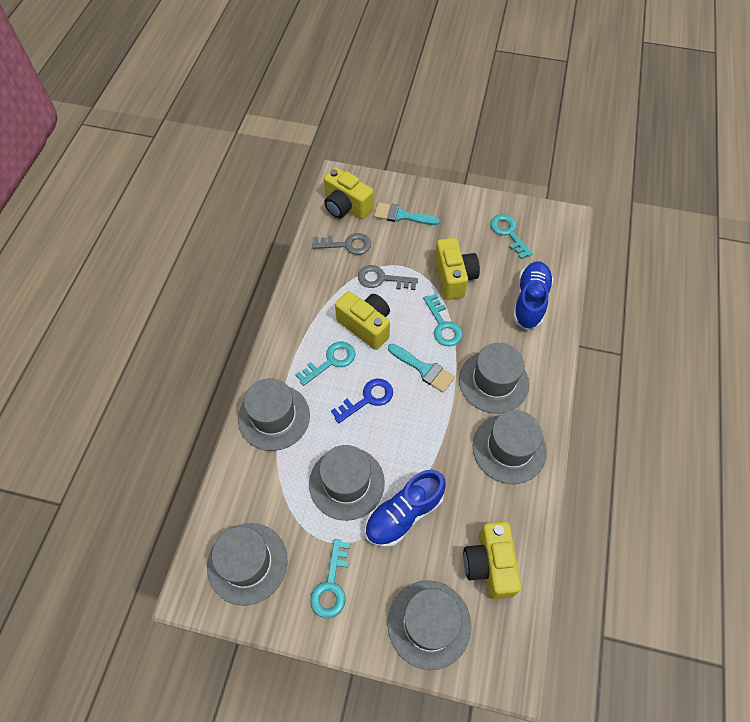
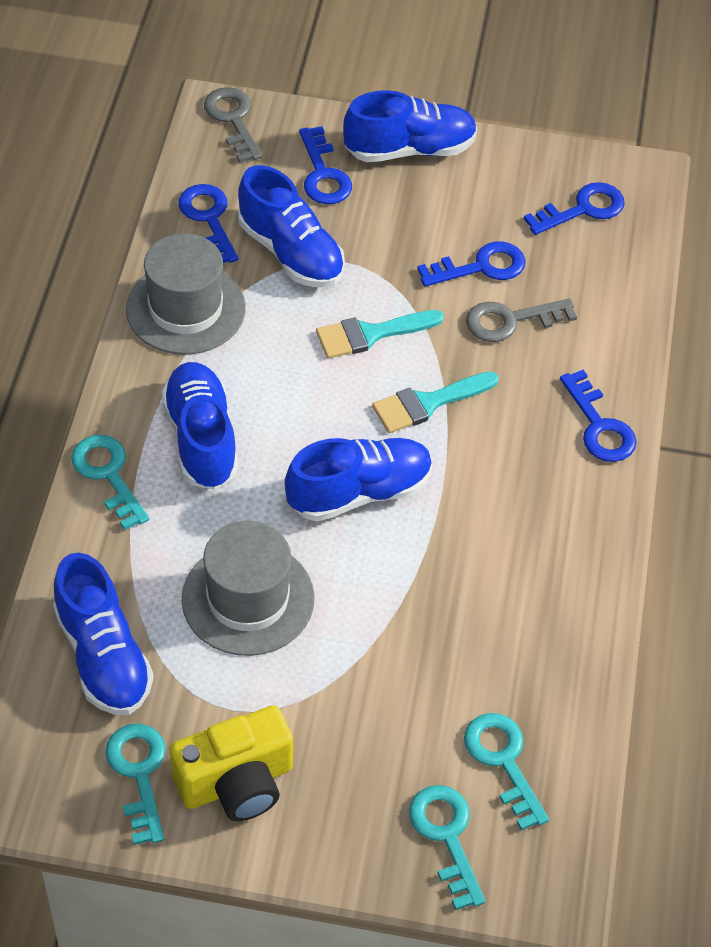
blue key: 1 -> 5
blue shoe: 2 -> 5
grey hat: 6 -> 2
yellow camera: 4 -> 1

